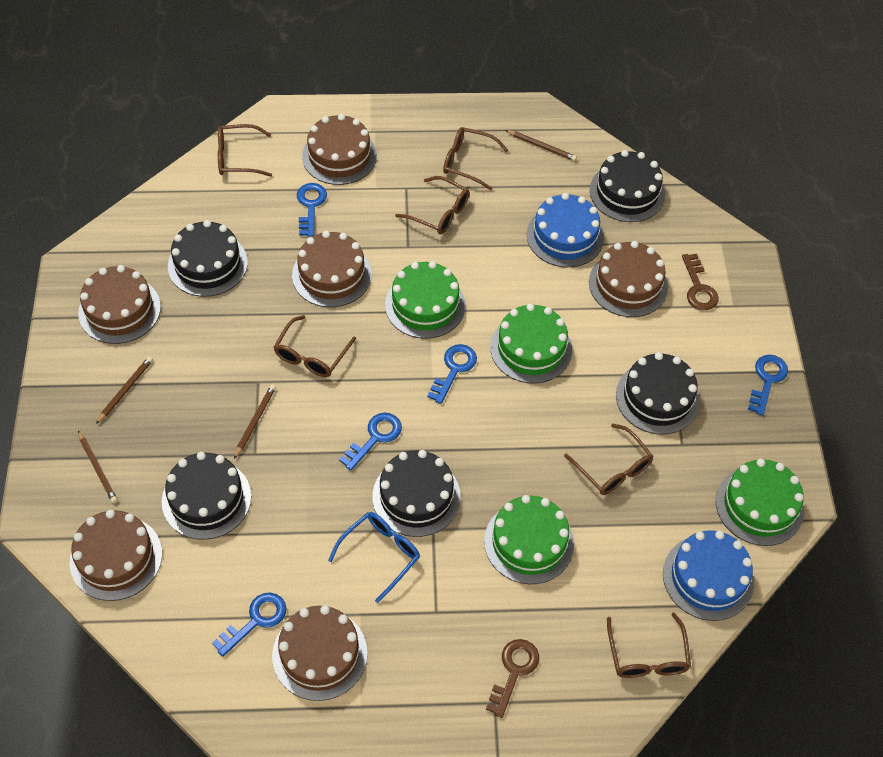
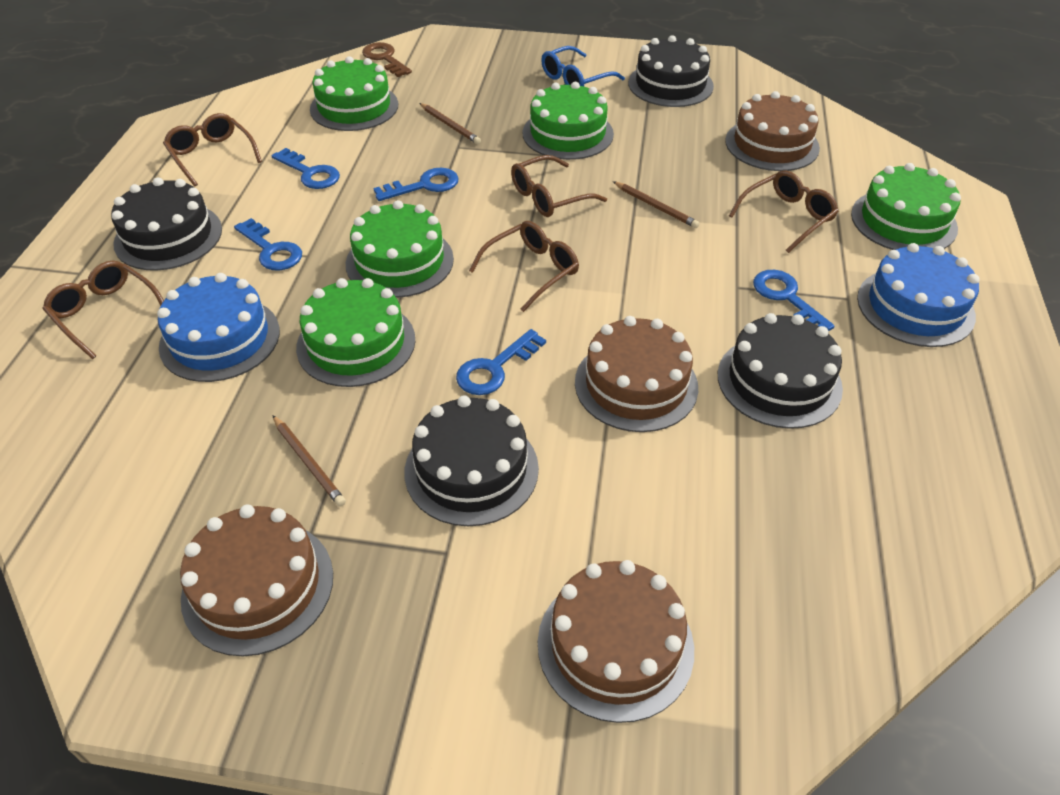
black cake: 5 -> 4
brown cake: 6 -> 4
brown glasses: 6 -> 5
brown key: 2 -> 1
brown pencil: 4 -> 3
green cake: 4 -> 5

